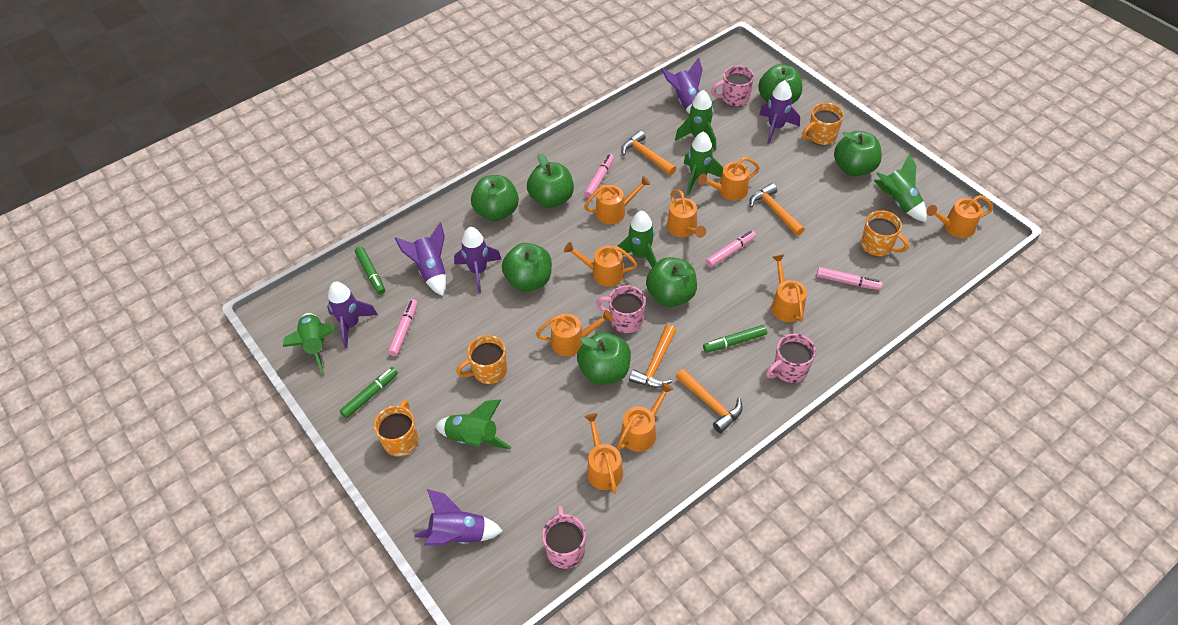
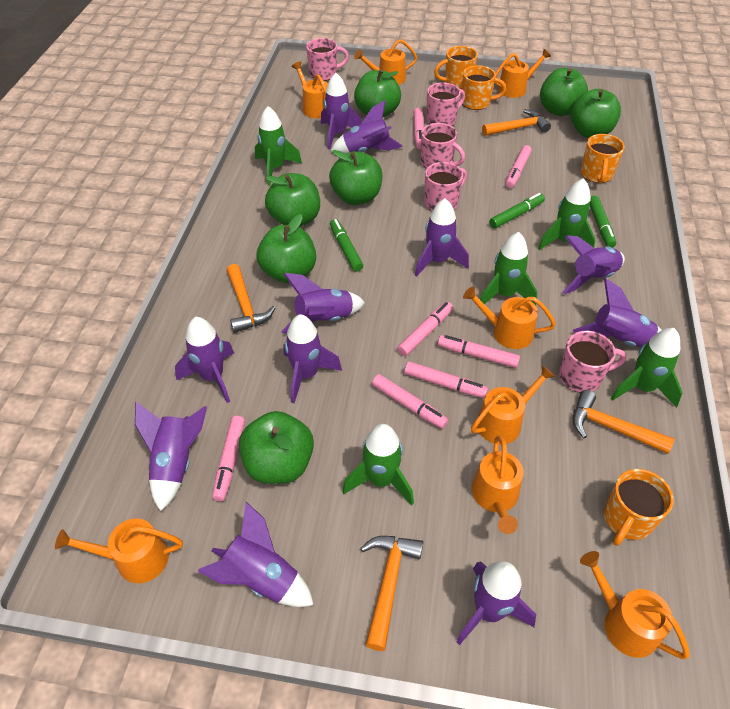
green rocket: 6 -> 5
orange watering can: 9 -> 8
pink marker: 4 -> 7
pink mug: 4 -> 5
purple rocket: 6 -> 11

